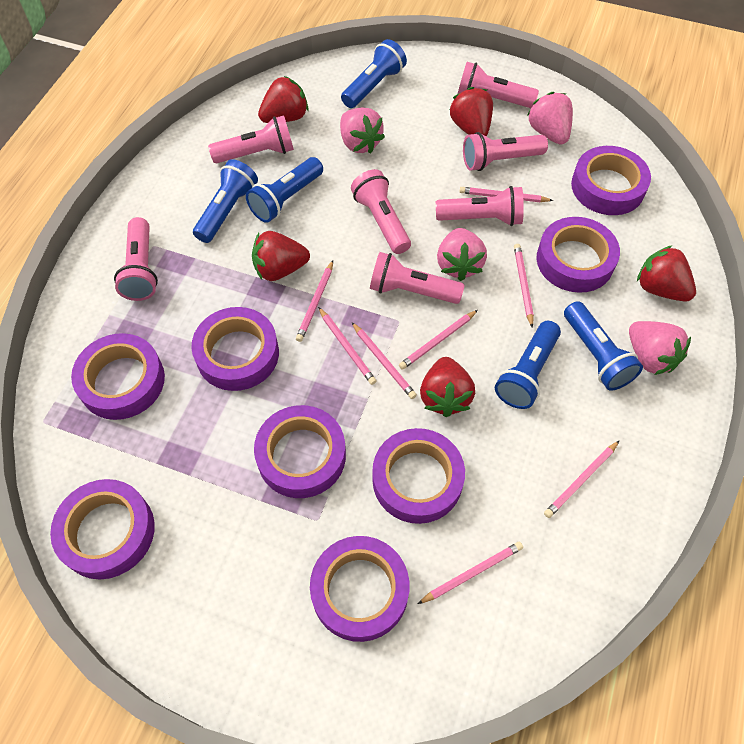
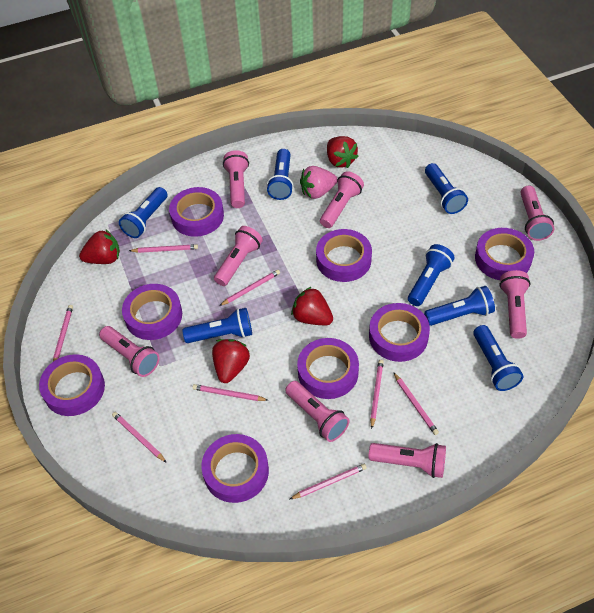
blue flashlight: 5 -> 7
pink flashlight: 7 -> 8
pink strawberry: 4 -> 1
red strawberry: 5 -> 4

